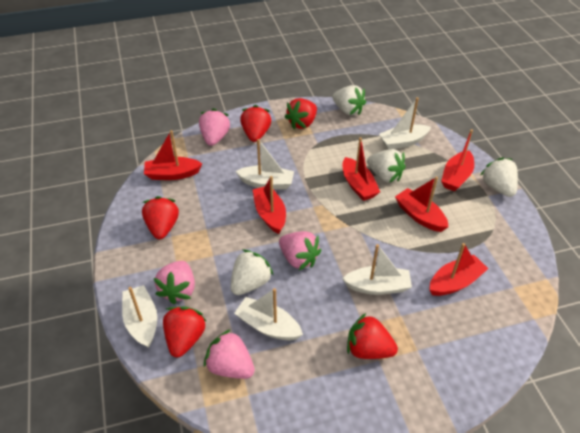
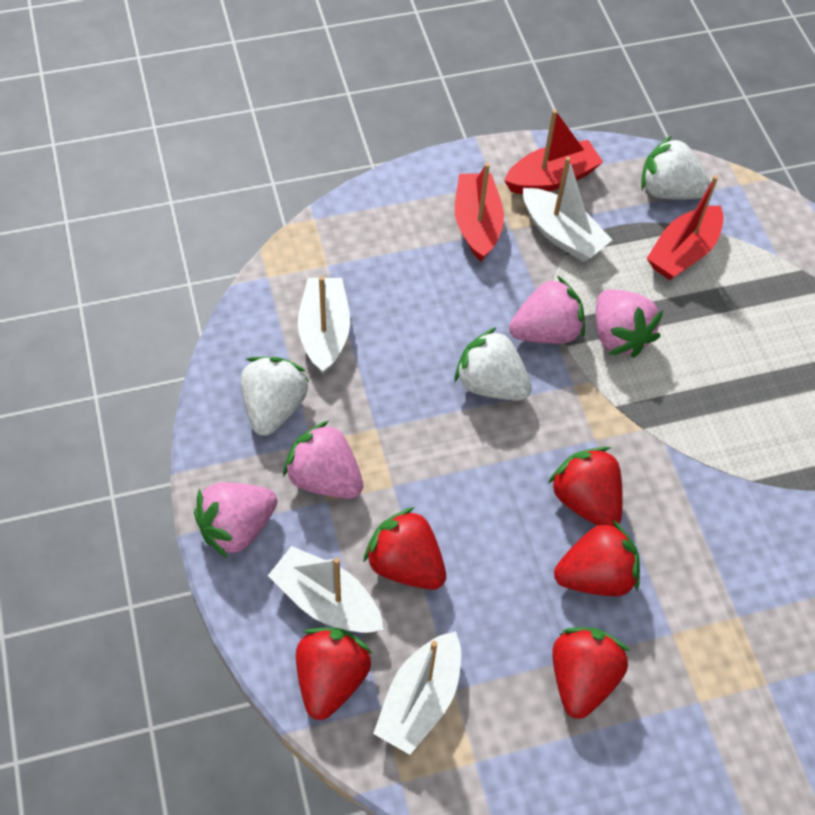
red boat: 6 -> 3
white boat: 5 -> 4
white strawberry: 4 -> 3

